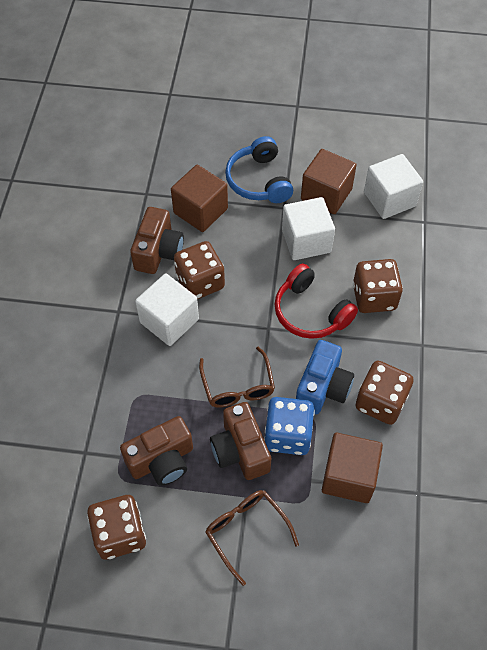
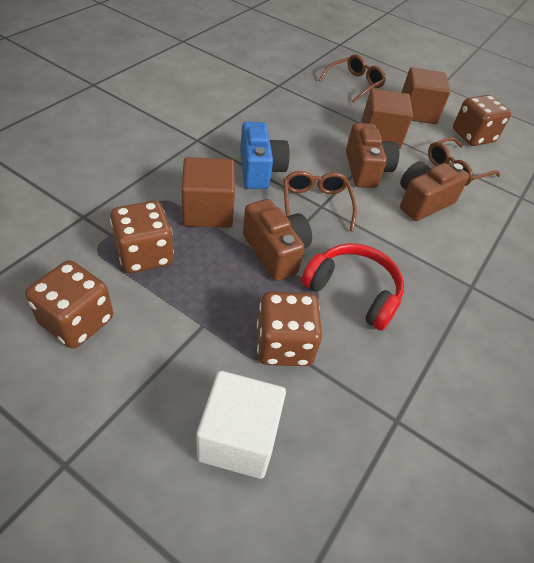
blue dice: 1 -> 0
blue headphones: 1 -> 0
brown glasses: 2 -> 3
white cube: 3 -> 1

